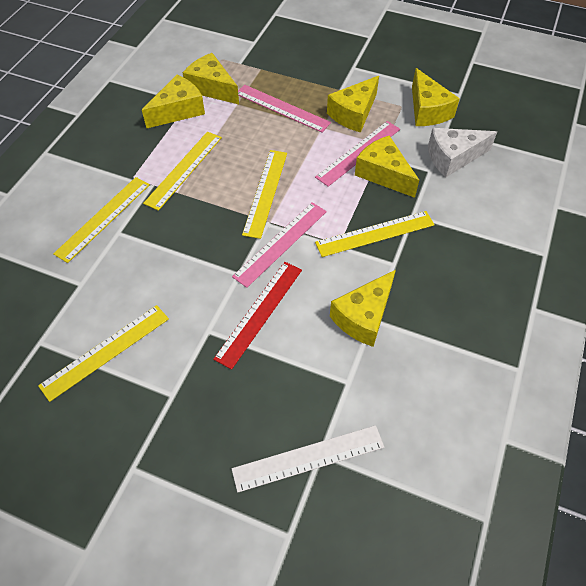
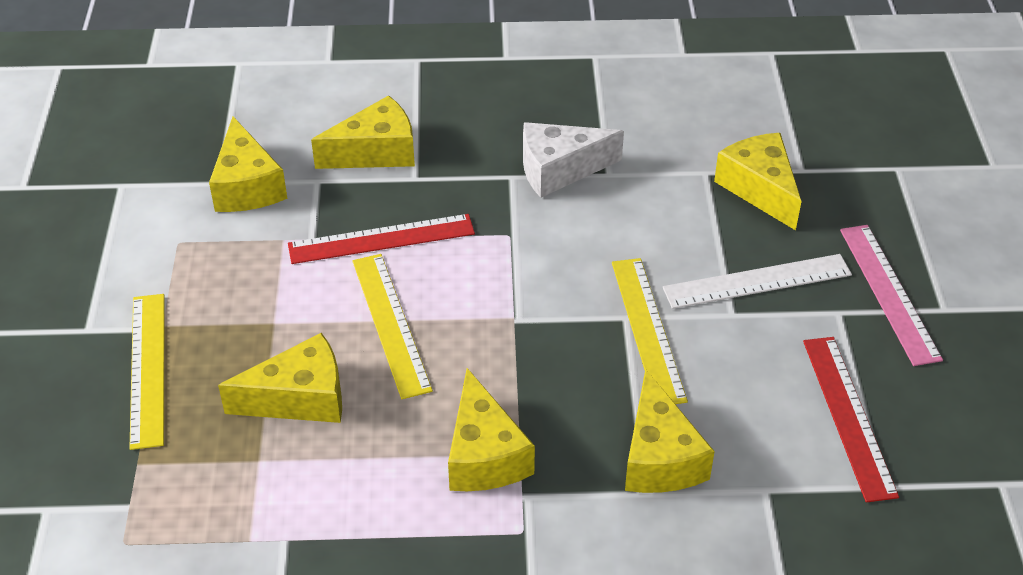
pink ruler: 3 -> 1
red ruler: 1 -> 2
yellow ruler: 5 -> 3

